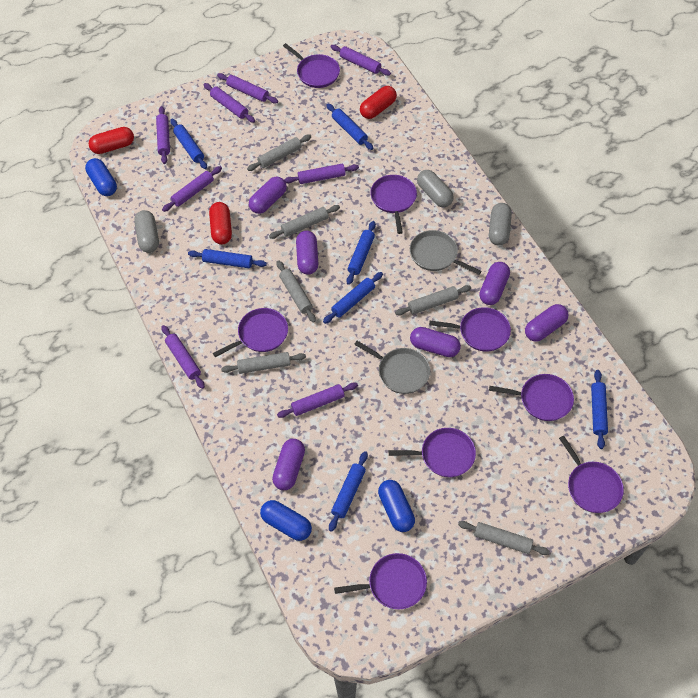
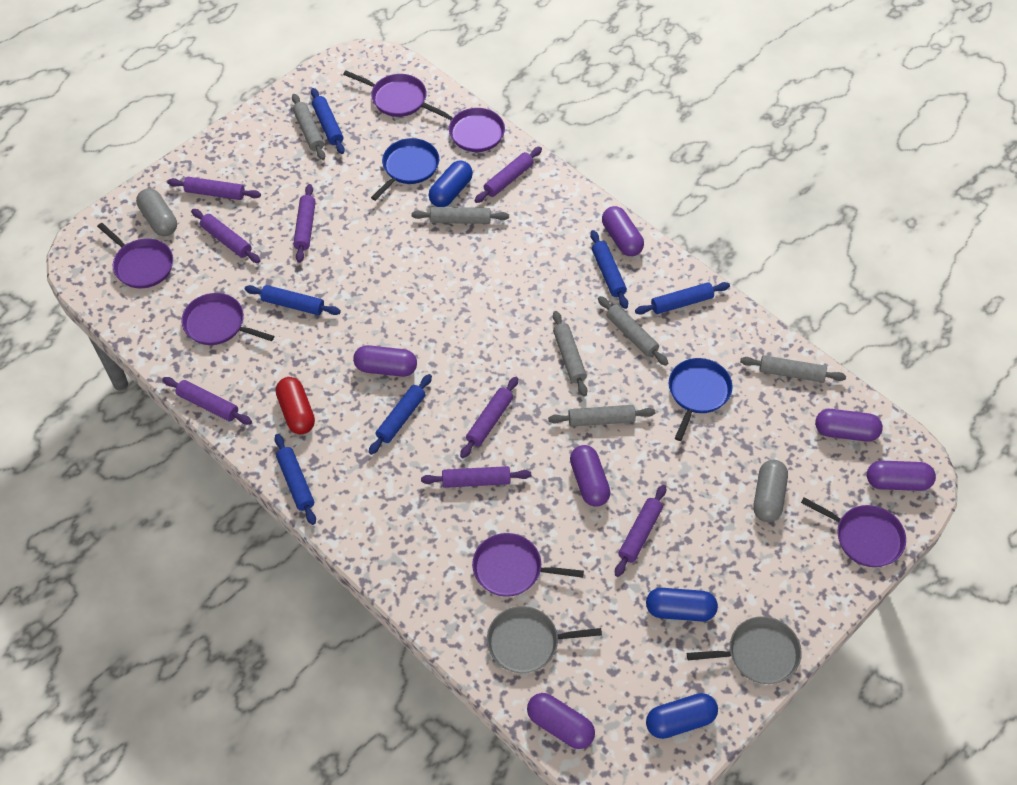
blue pan: 0 -> 2
blue rolling pin: 7 -> 6
grey capsule: 3 -> 2
purple pan: 8 -> 6
red capsule: 3 -> 1

